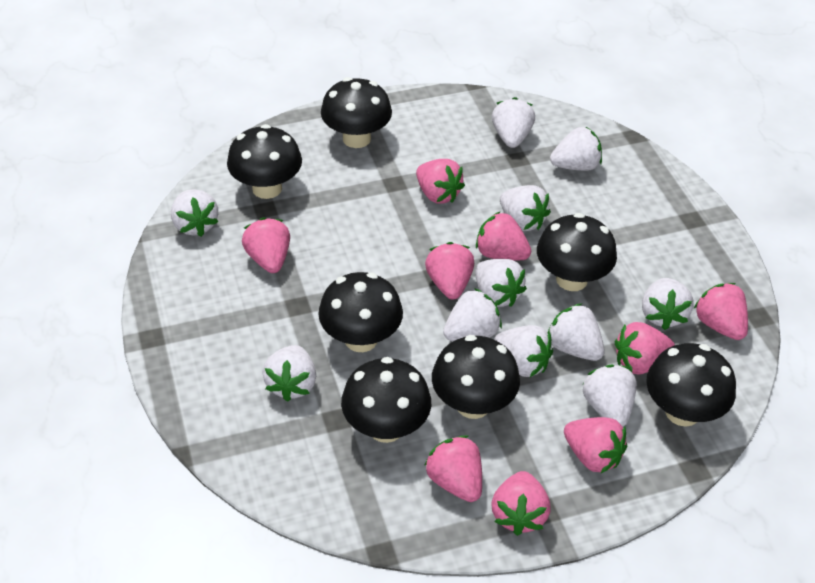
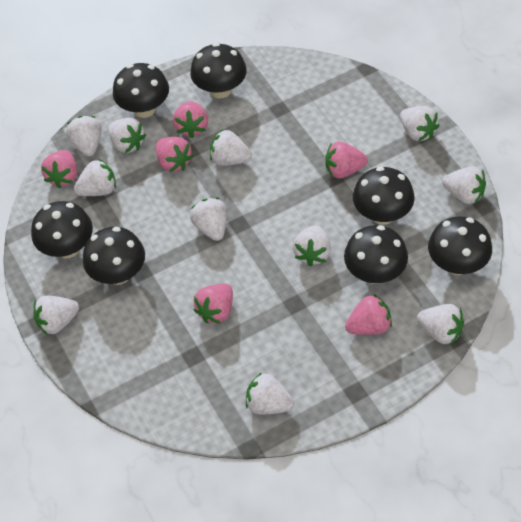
pink strawberry: 9 -> 6

